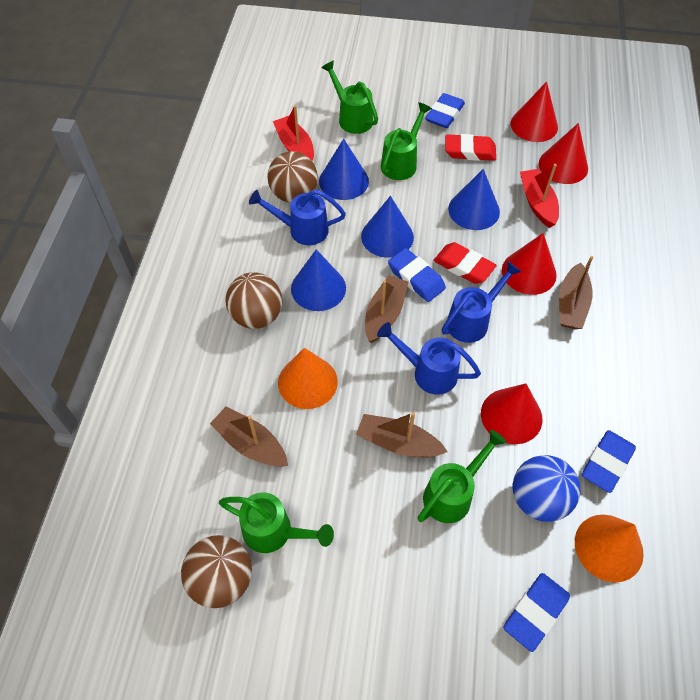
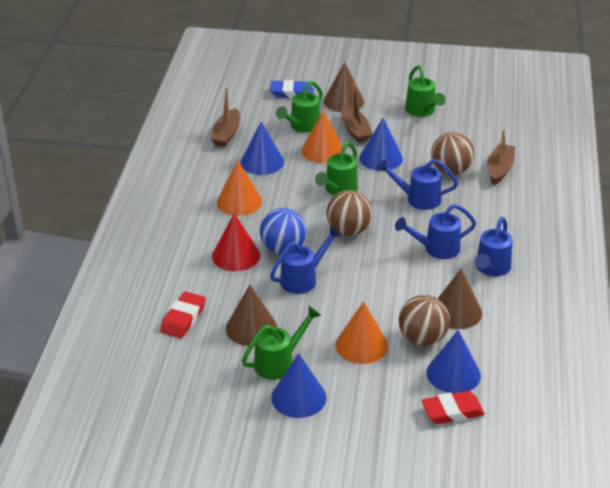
blue eraser: 4 -> 1
blue watering can: 3 -> 4
brown boat: 4 -> 3
brown cone: 0 -> 3
orange cone: 2 -> 3
red boat: 2 -> 0
red cone: 4 -> 1

